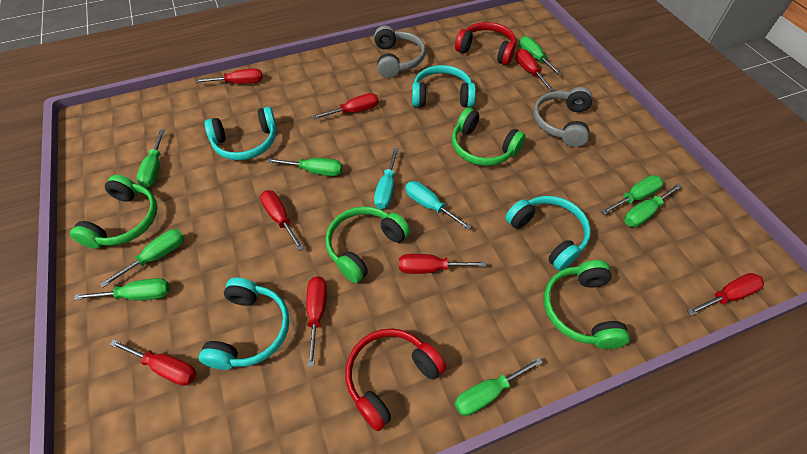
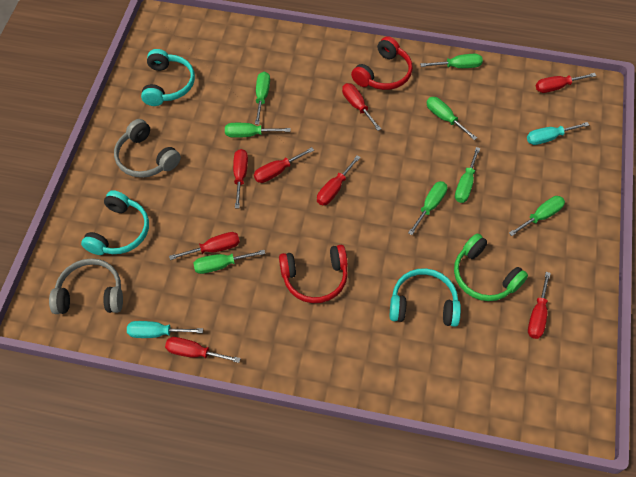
green headphones: 4 -> 1
turquoise headphones: 4 -> 3

